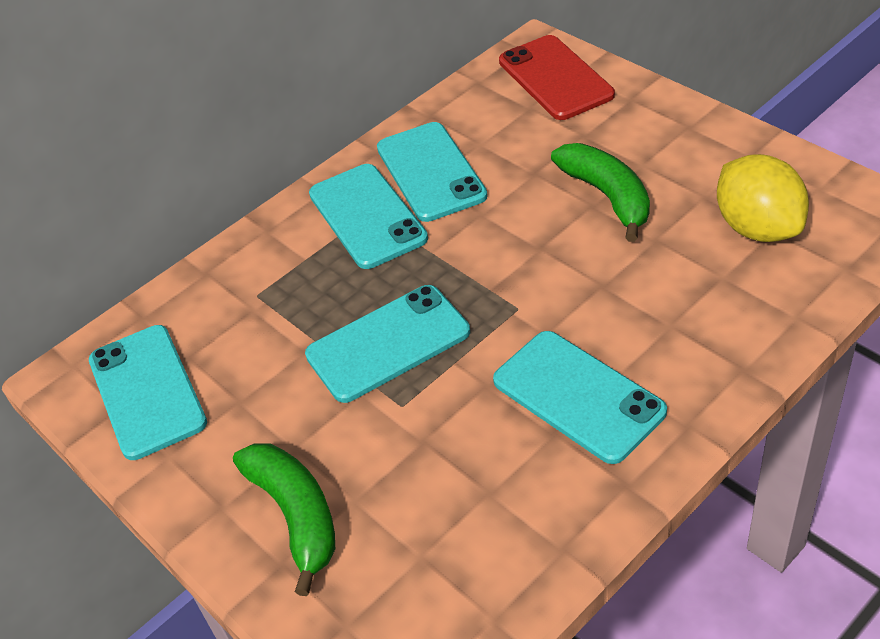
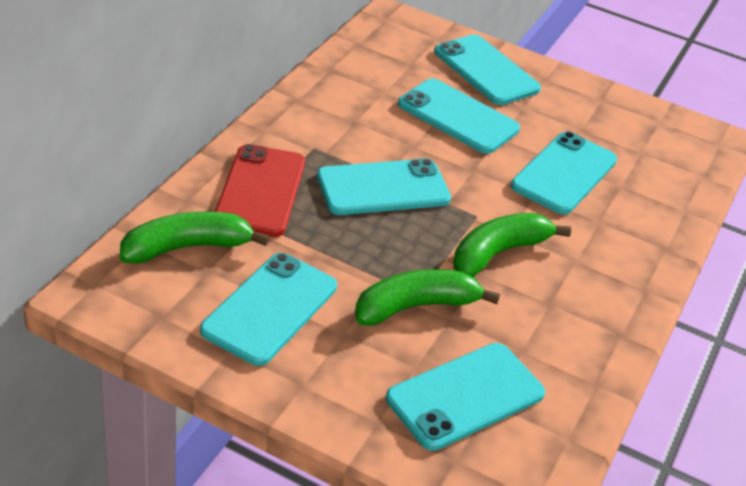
green banana: 2 -> 3
turquoise phone: 5 -> 6
yellow lemon: 1 -> 0

